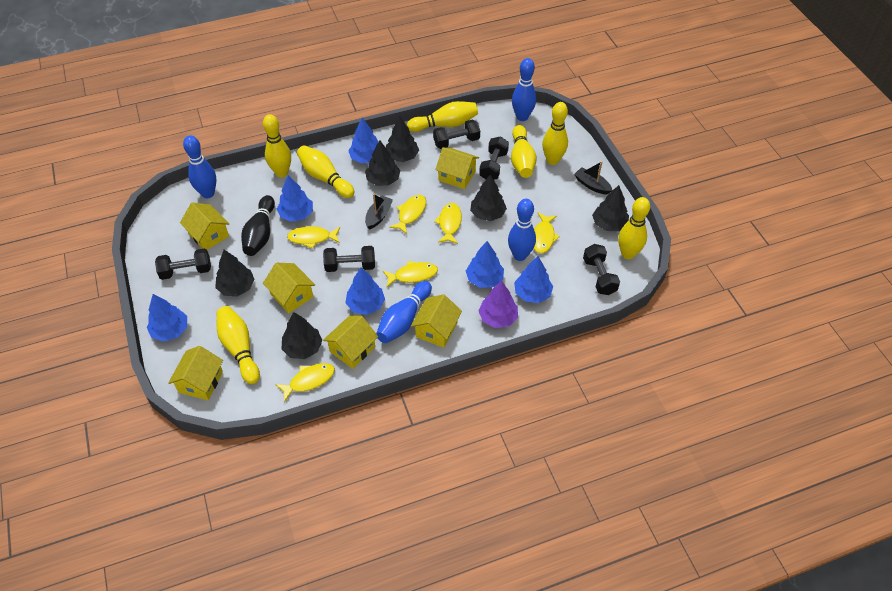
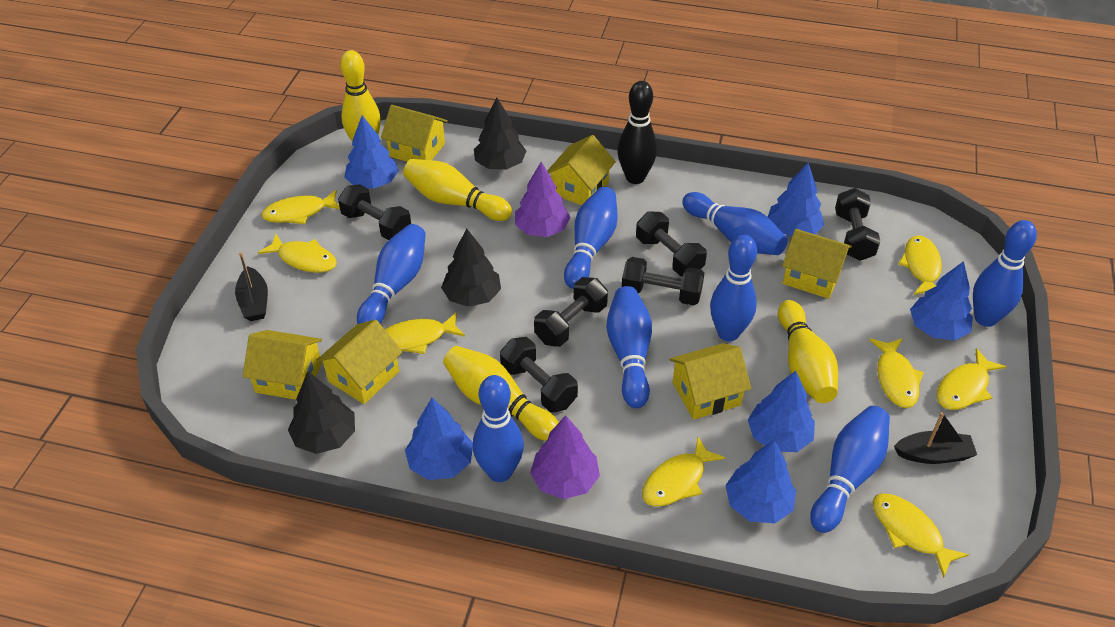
black dumbbell: 5 -> 6
black tree: 6 -> 3
blue bowling pin: 4 -> 8
purple tree: 1 -> 2
yellow bowling pin: 7 -> 4
yellow fish: 6 -> 8

